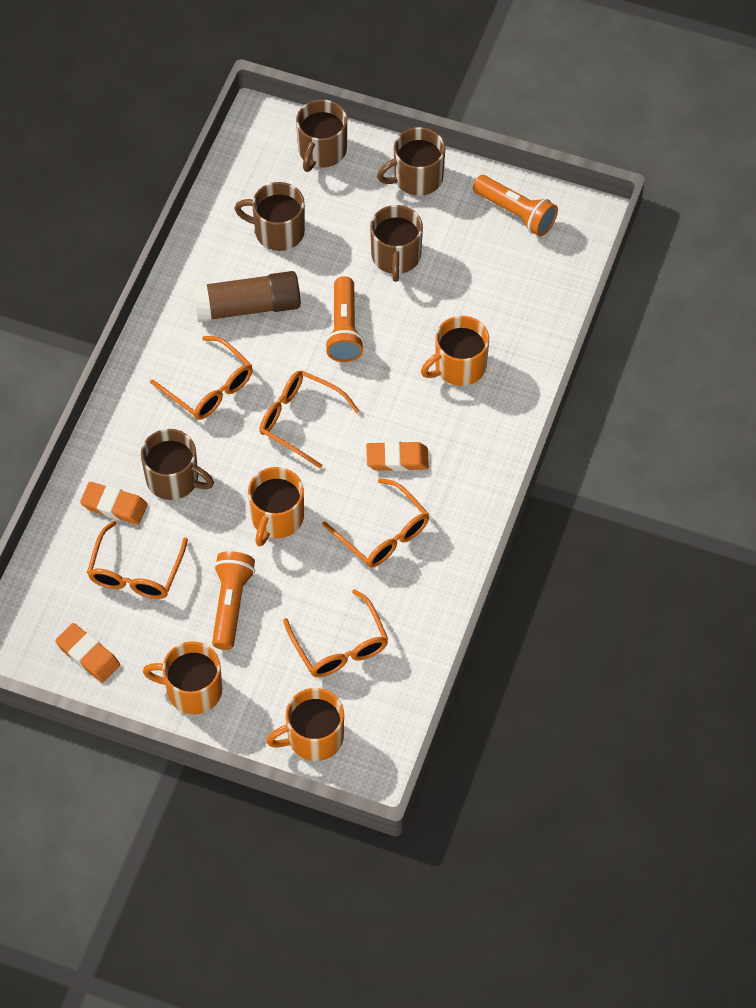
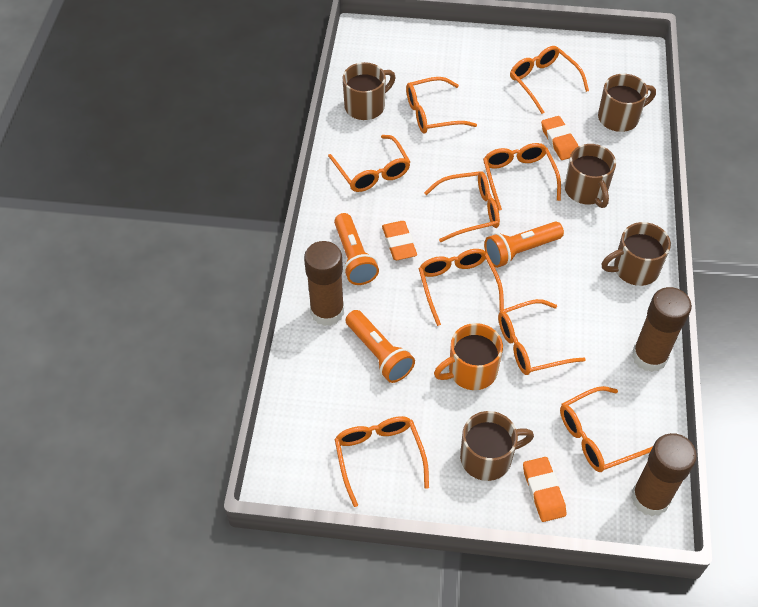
brown glue stick: 1 -> 3
orange glasses: 5 -> 9
orange mug: 4 -> 1

